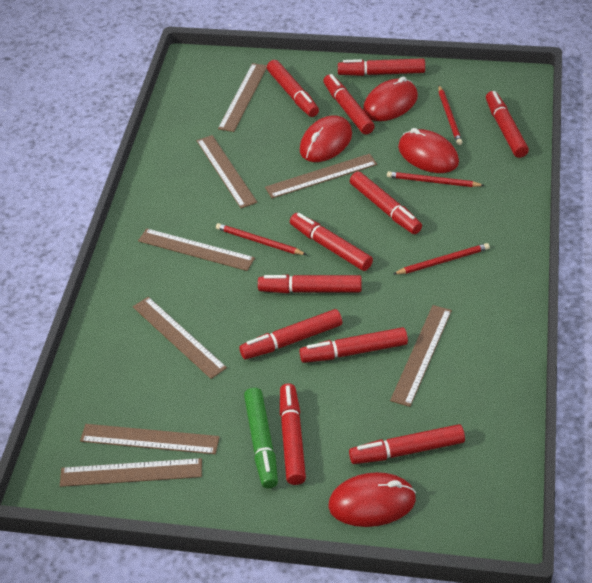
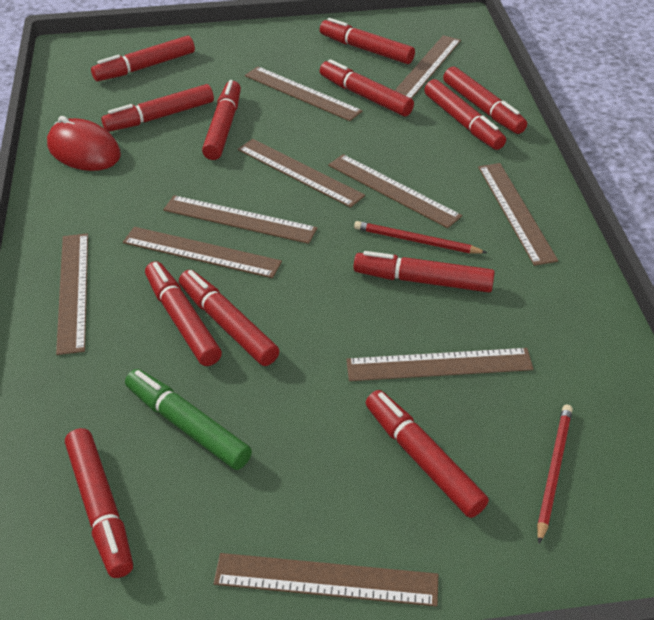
brown ruler: 8 -> 10
red marker: 11 -> 12
red mouse: 4 -> 1
red pencil: 4 -> 2

